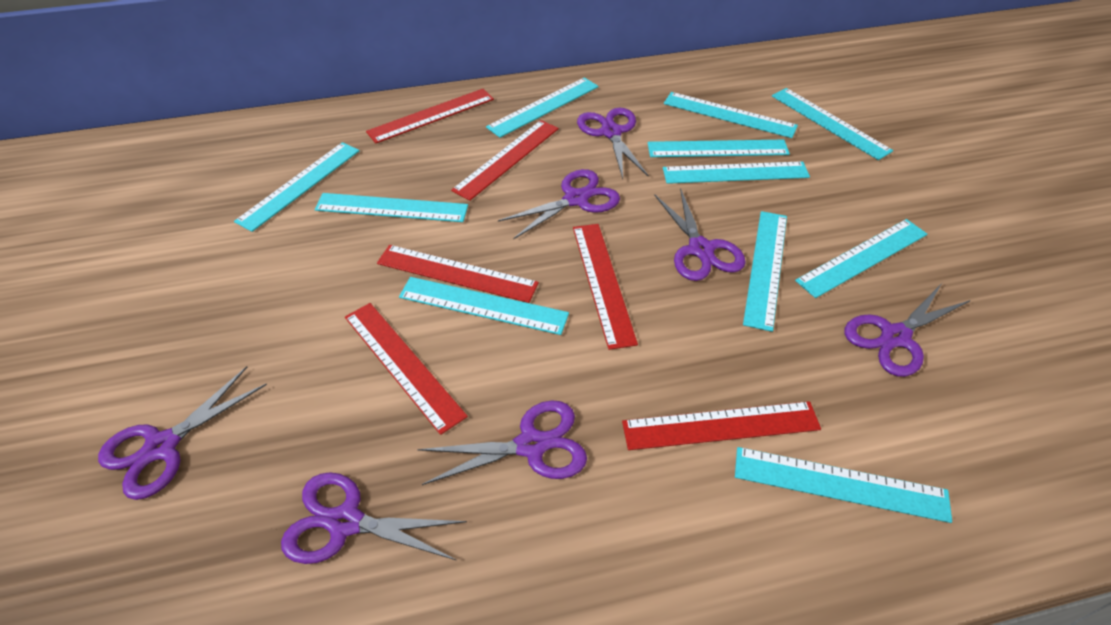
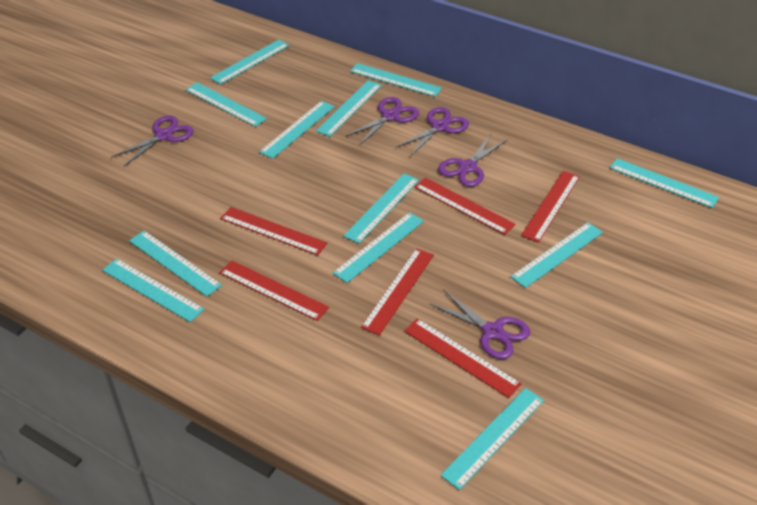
purple scissors: 7 -> 5
turquoise ruler: 11 -> 12

